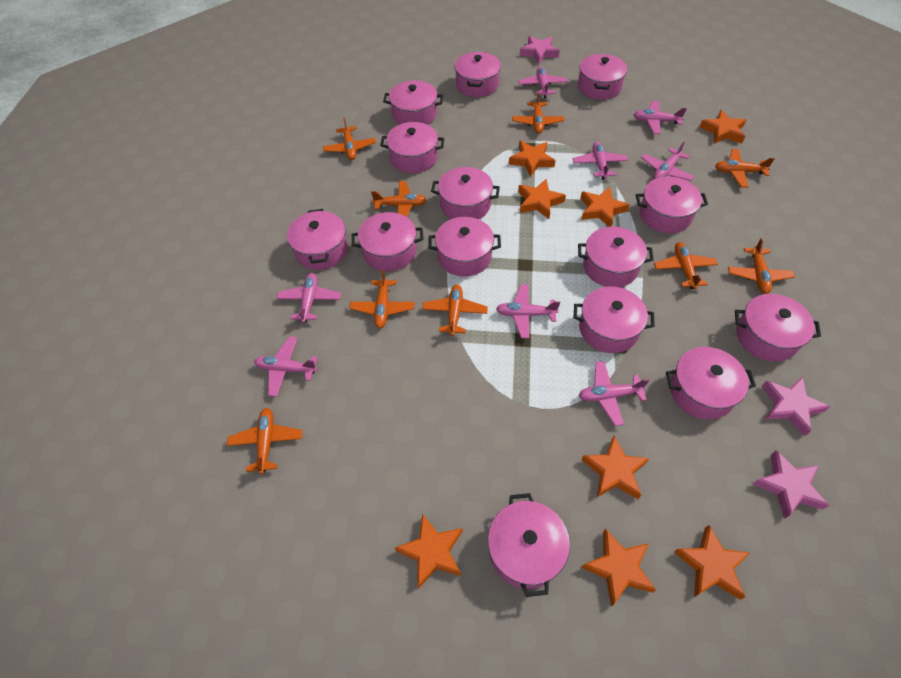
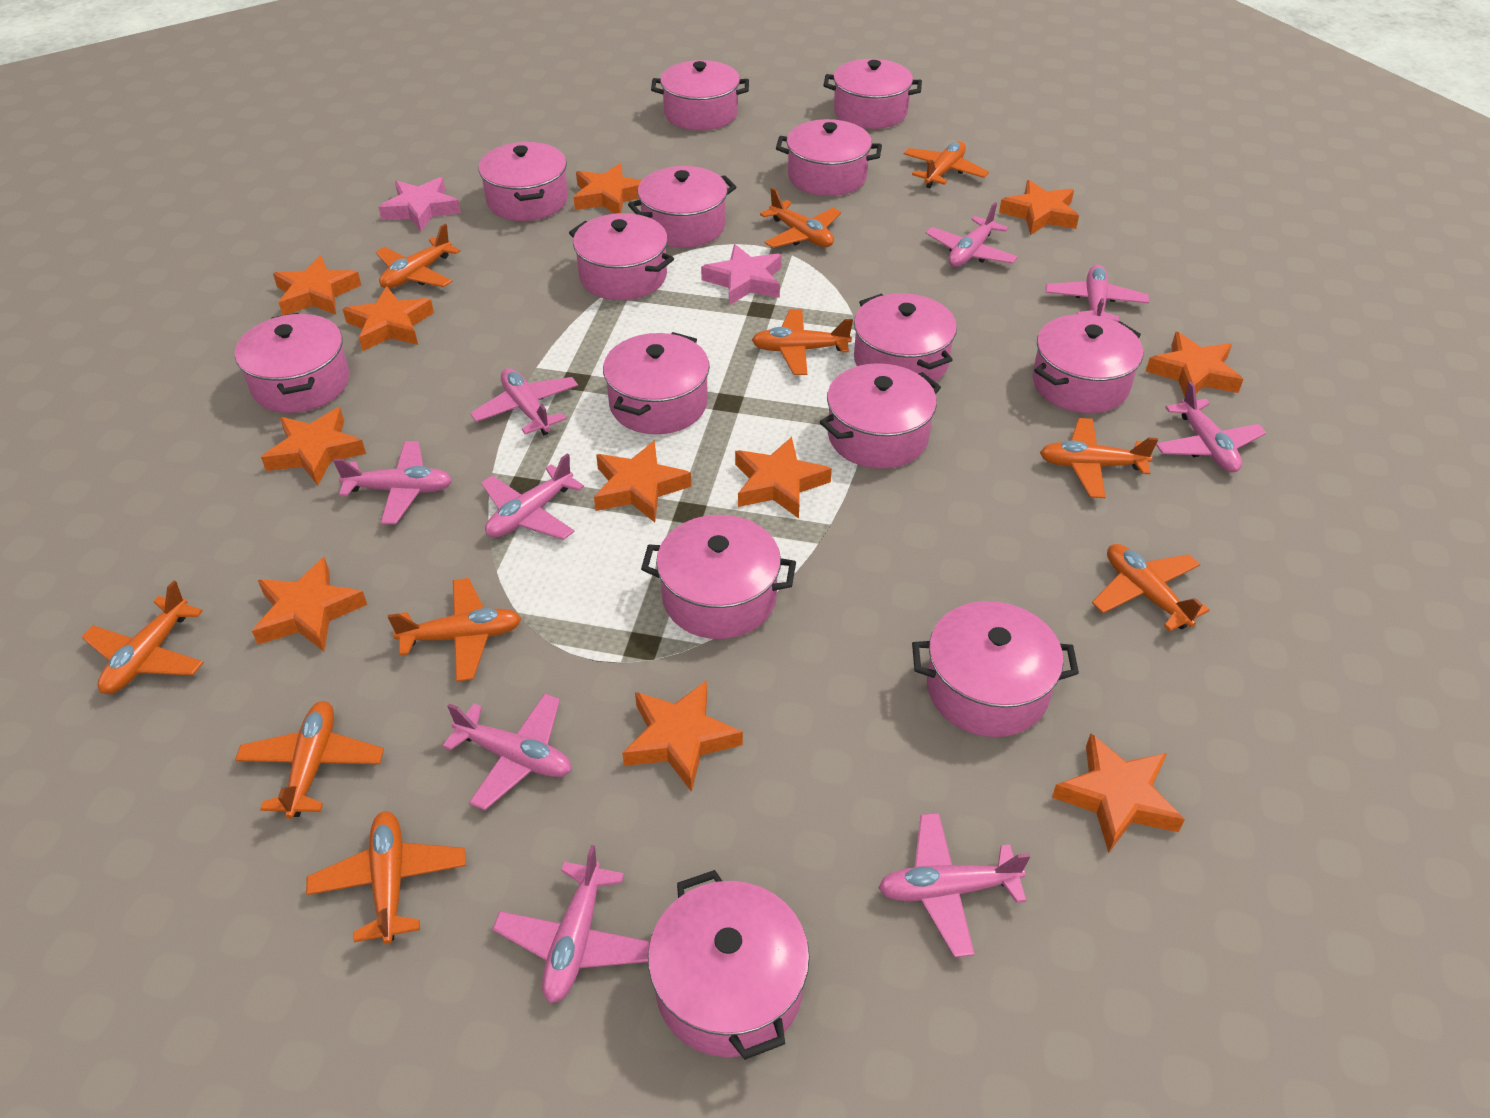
orange plane: 9 -> 10
orange star: 8 -> 11
pink plane: 8 -> 9
pink star: 3 -> 2

